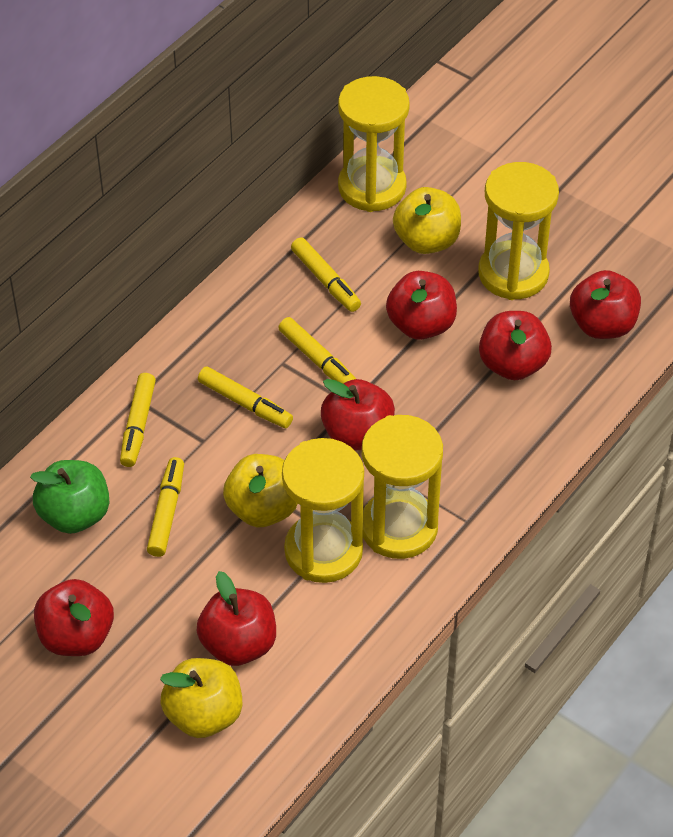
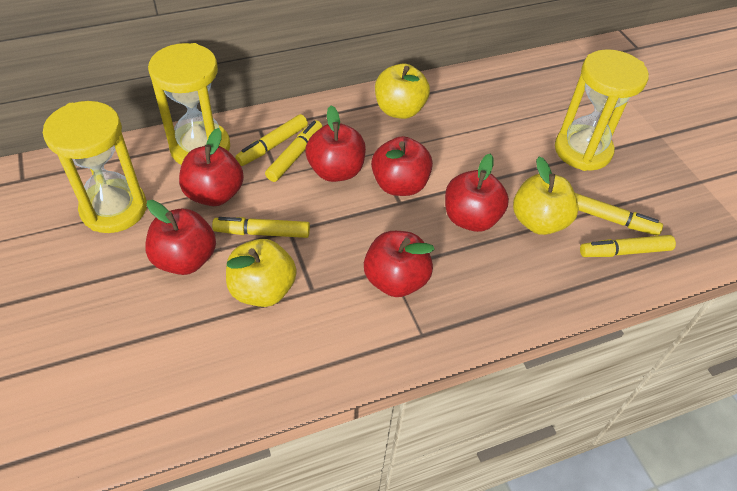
green apple: 1 -> 0
yellow hourglass: 4 -> 3

